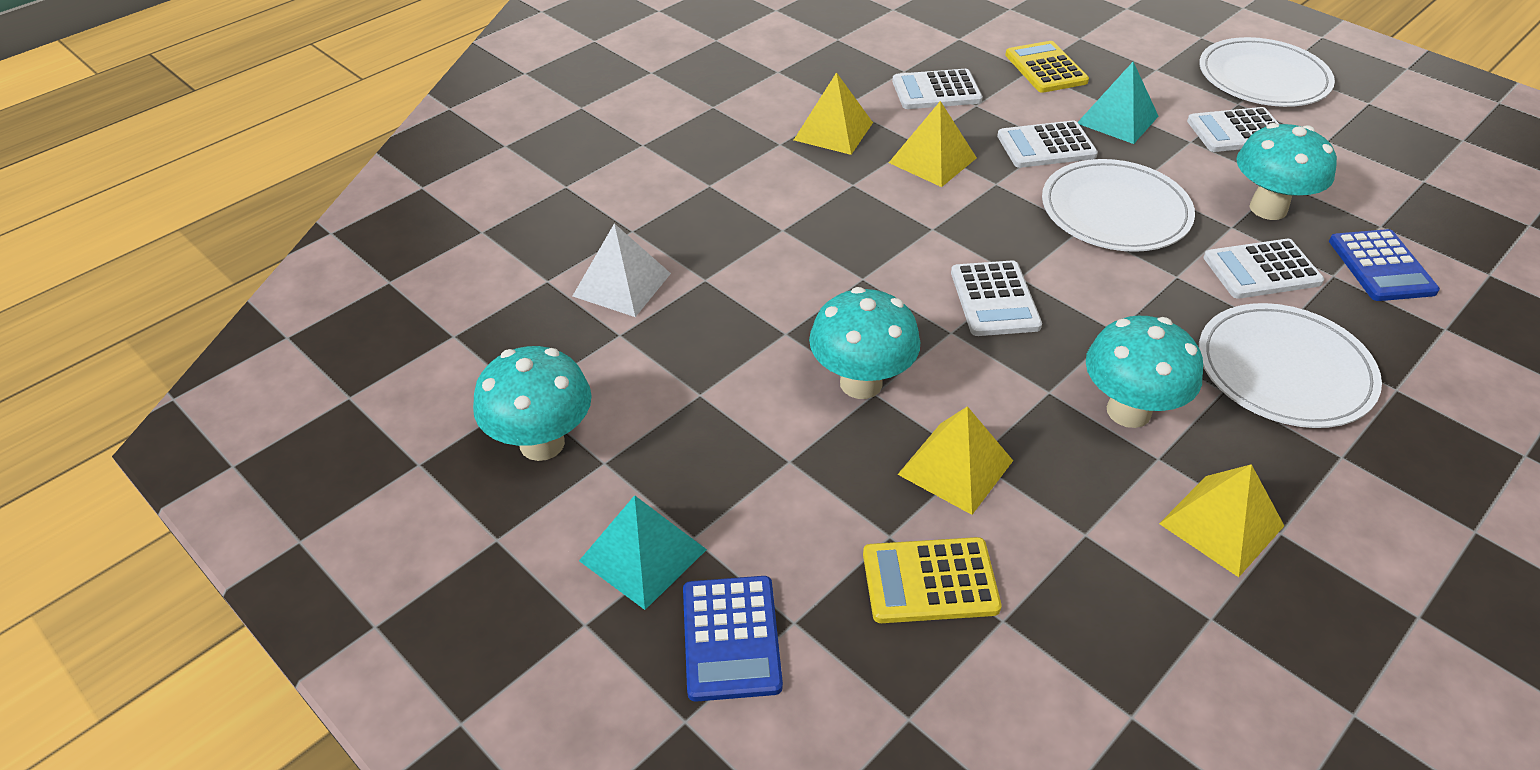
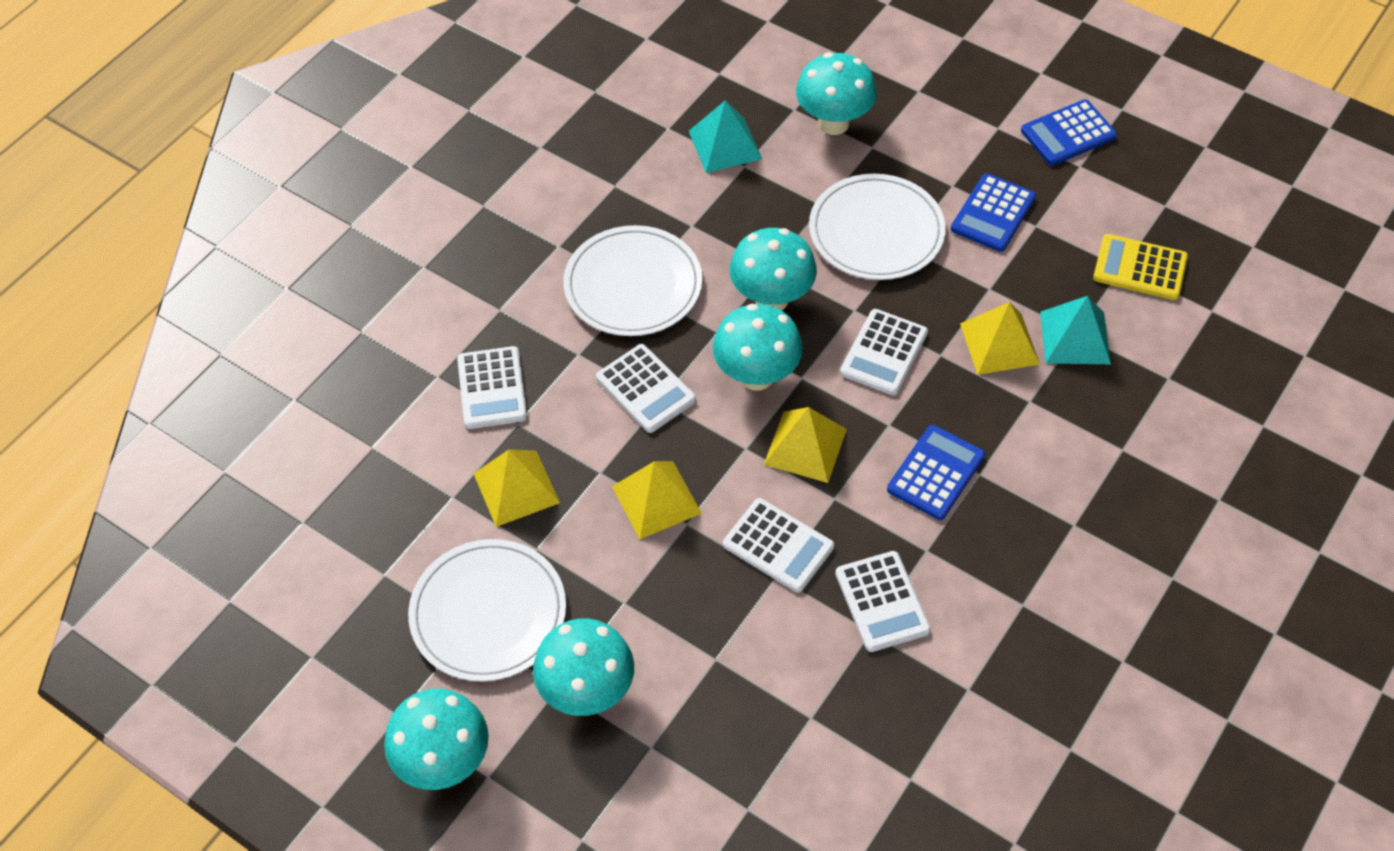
blue calculator: 2 -> 3
turquoise mushroom: 4 -> 5
white pyramid: 1 -> 0
yellow calculator: 2 -> 1

